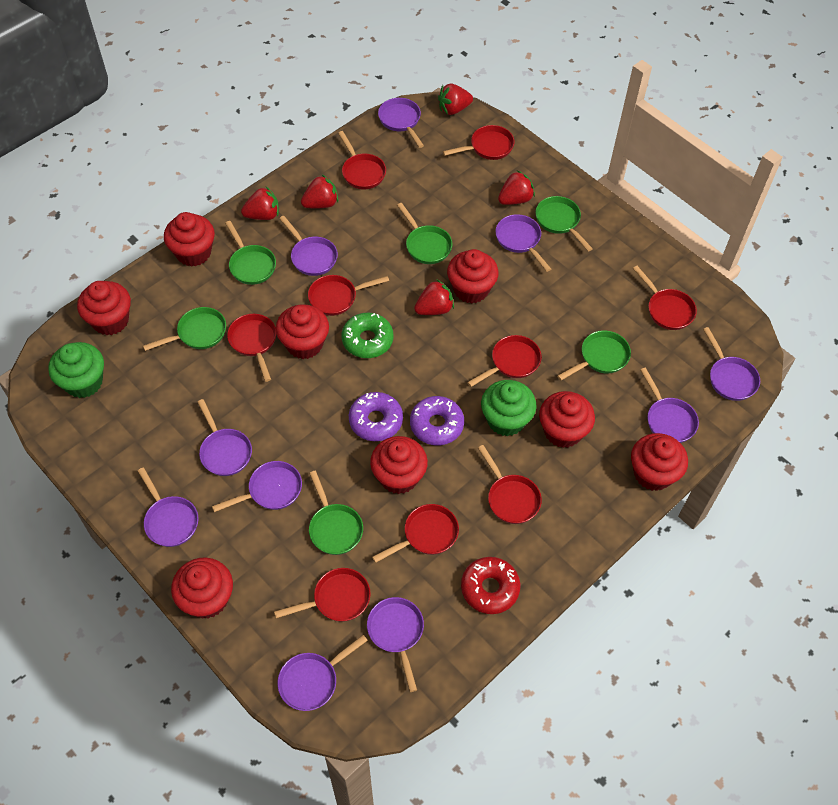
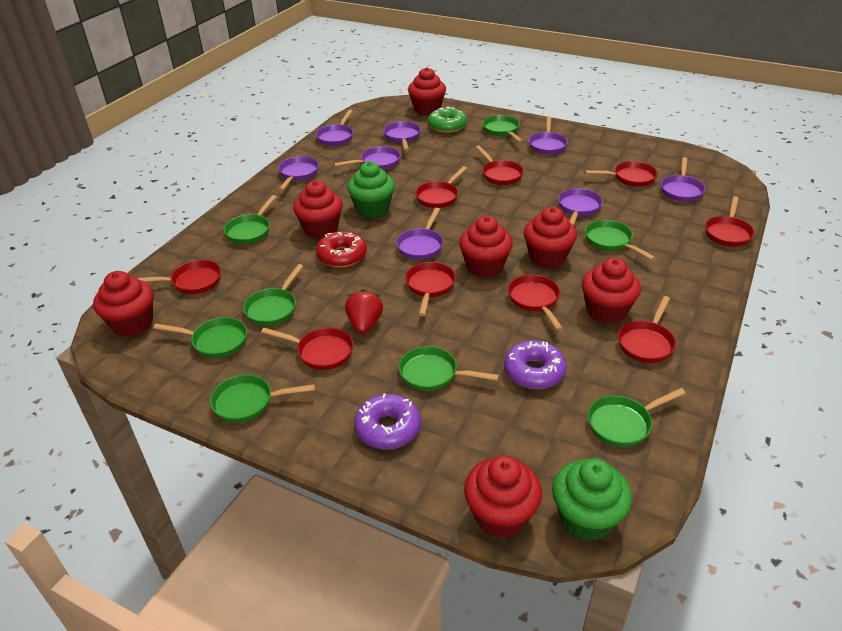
green pan: 6 -> 8
purple pan: 10 -> 8
red cupcake: 8 -> 7
red strawberry: 5 -> 1

